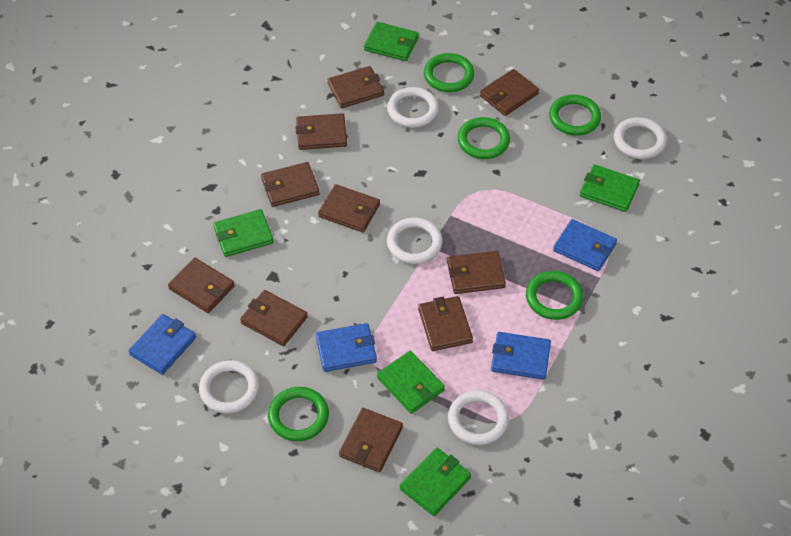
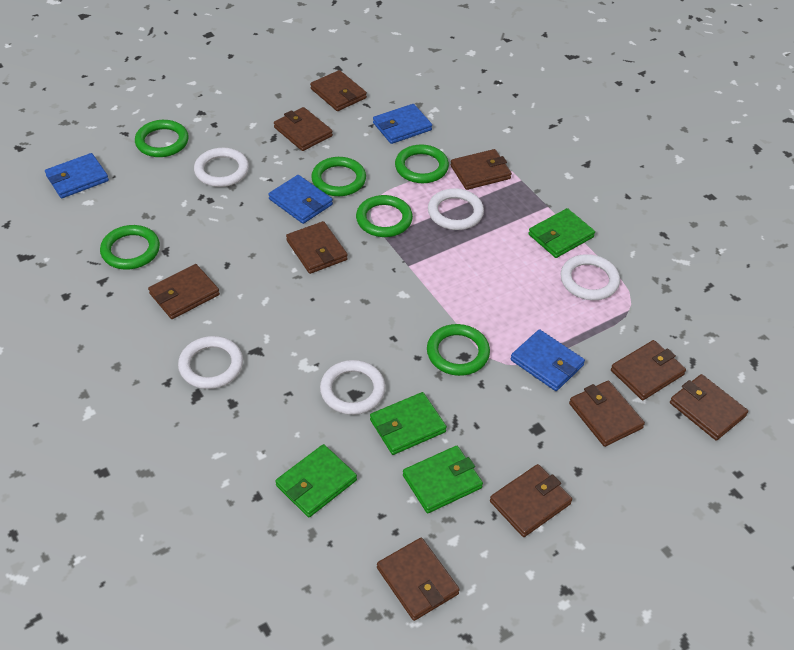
green ring: 5 -> 6
green wallet: 5 -> 4

